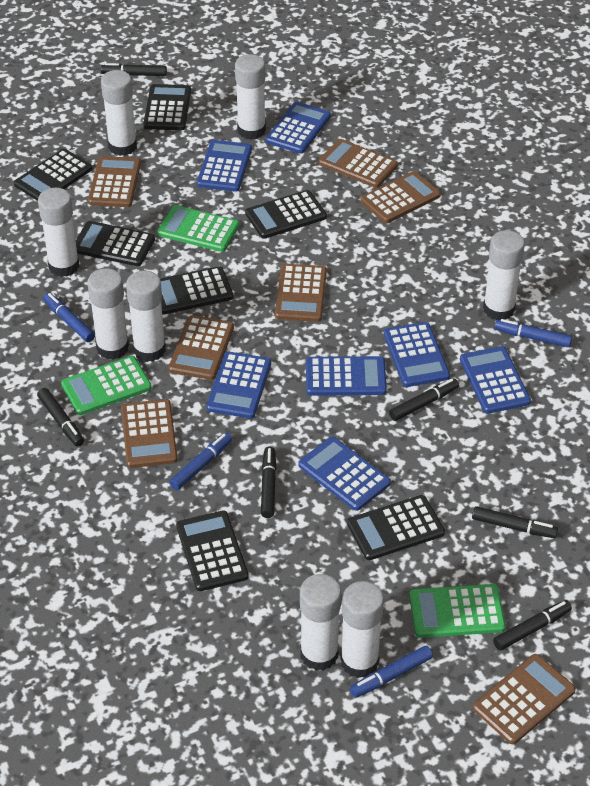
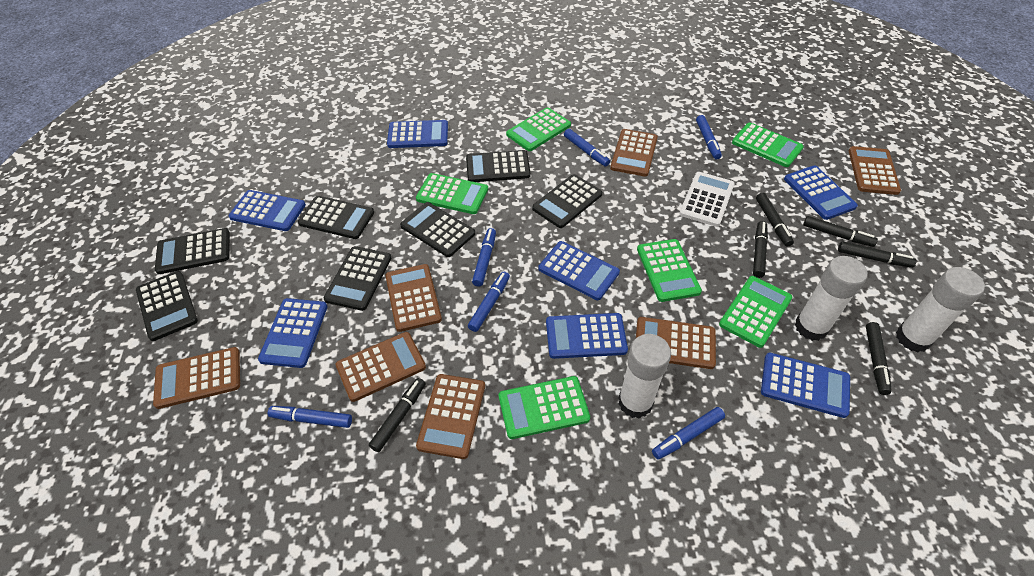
blue marker: 4 -> 6
green calculator: 3 -> 6
white calculator: 0 -> 1
white glue stick: 8 -> 3

